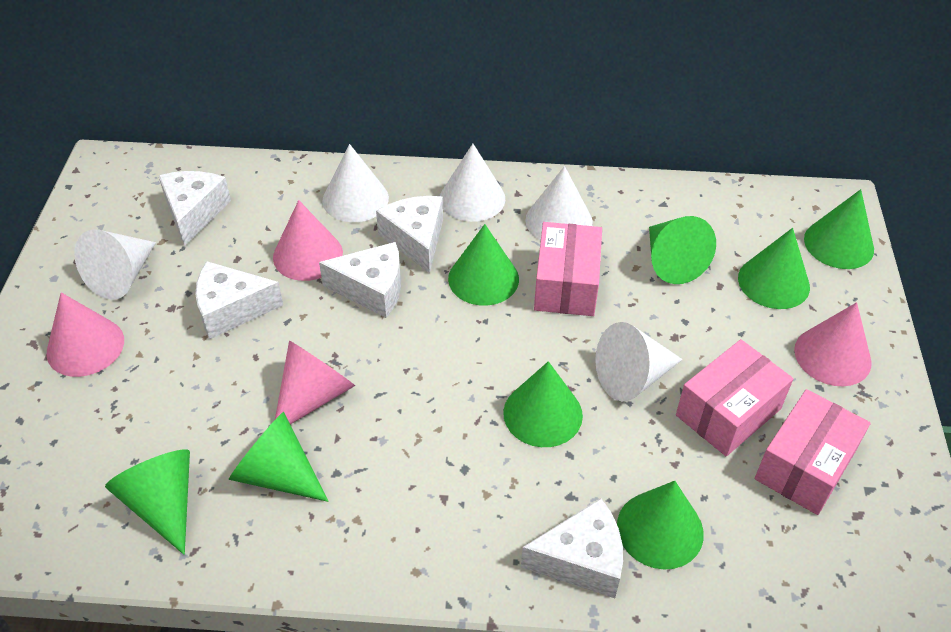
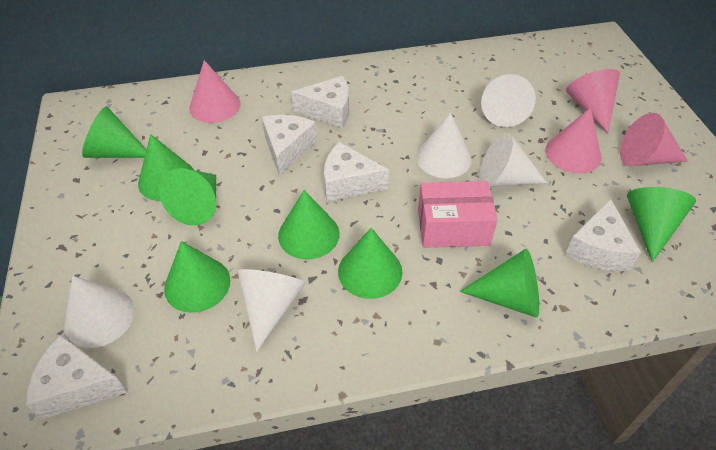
pink box: 3 -> 1

